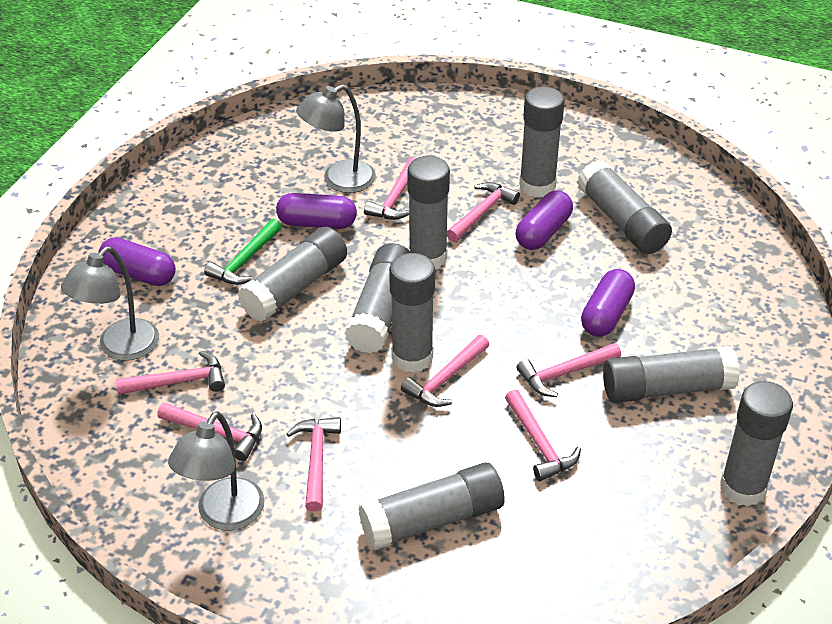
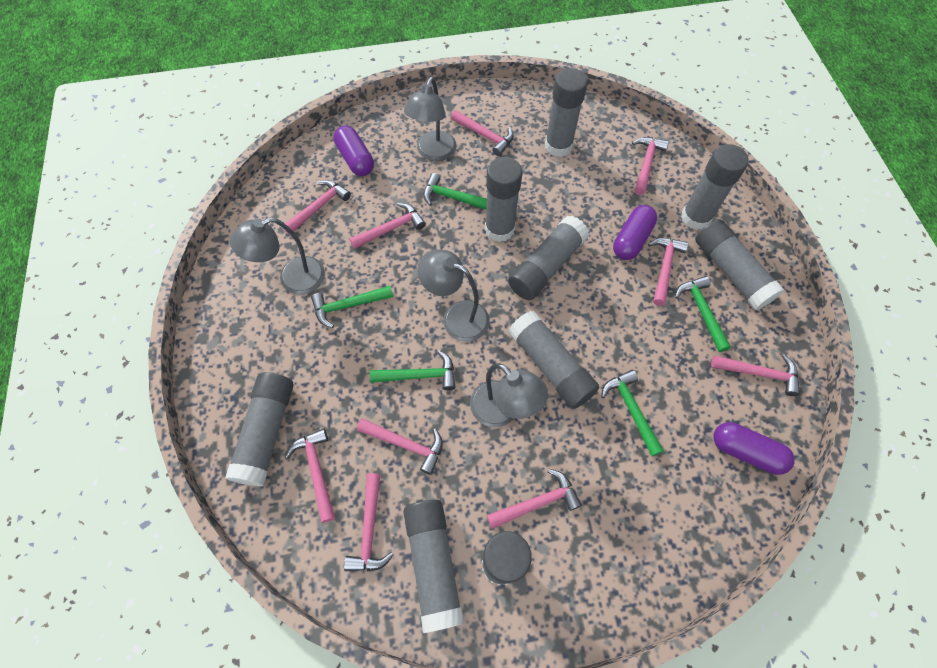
green hammer: 1 -> 5
grey lamp: 3 -> 4
pink hammer: 8 -> 10
purple capsule: 4 -> 3

